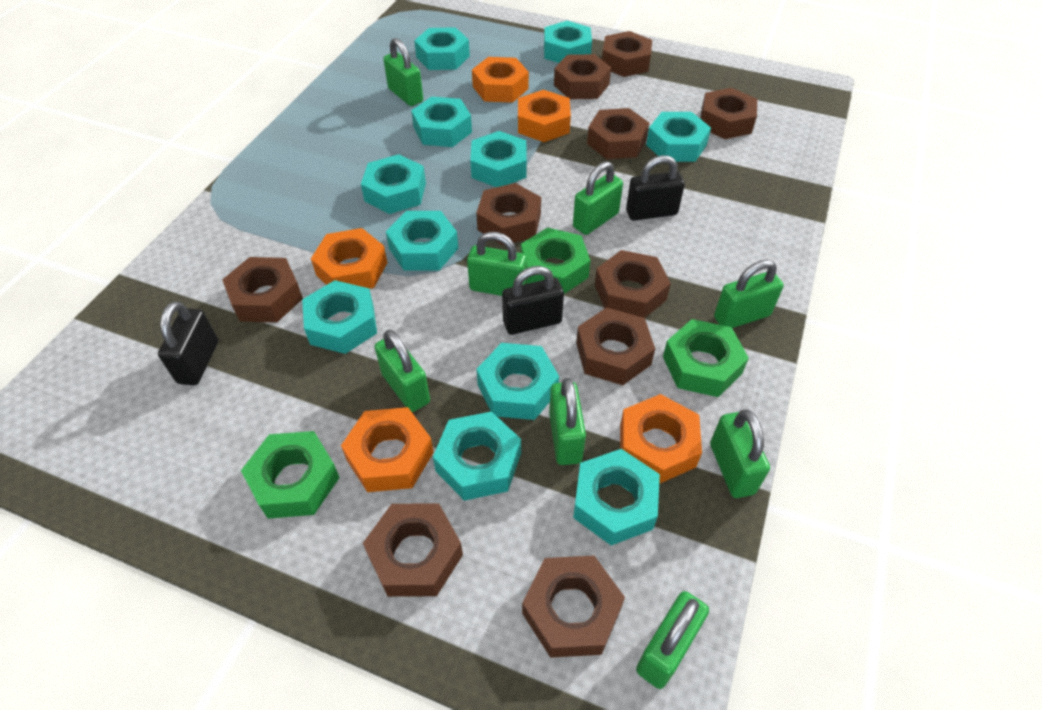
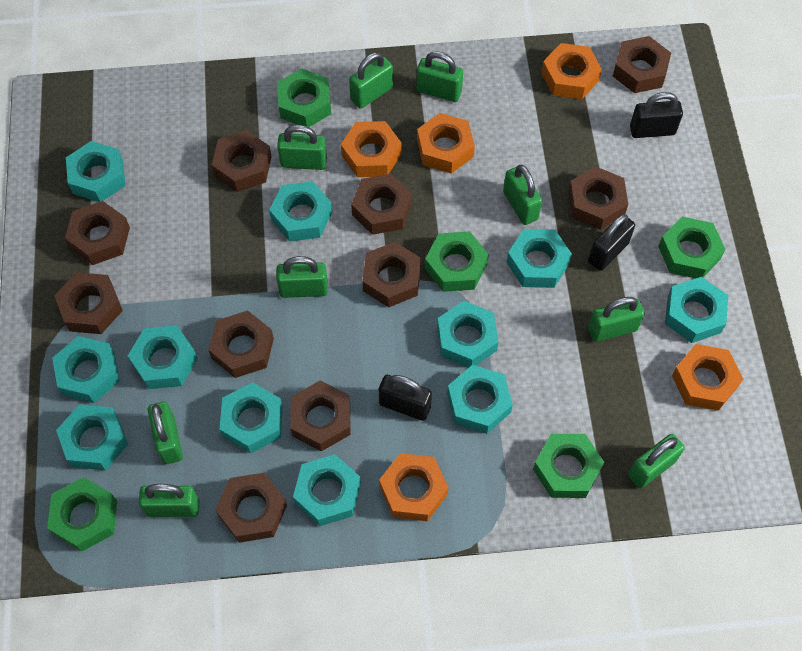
green nut: 3 -> 5
green padlock: 8 -> 9

